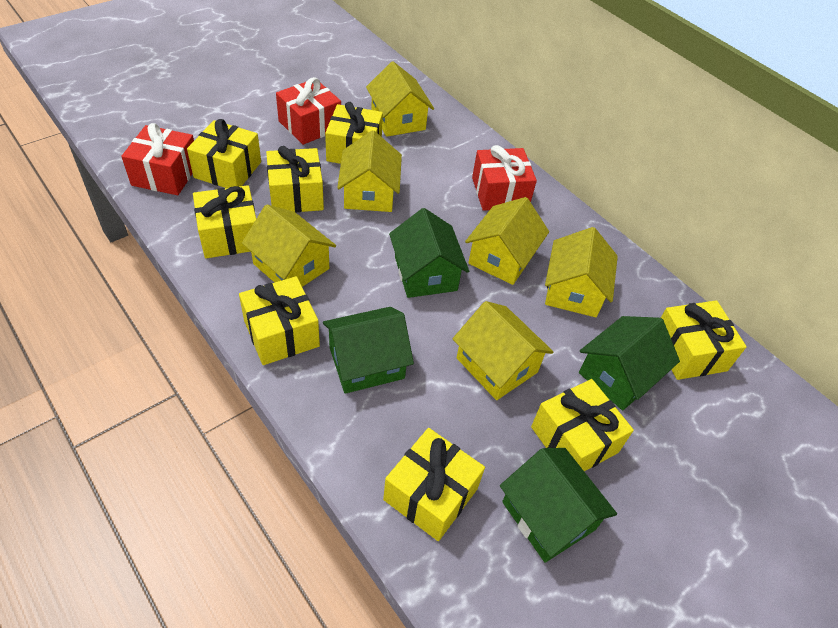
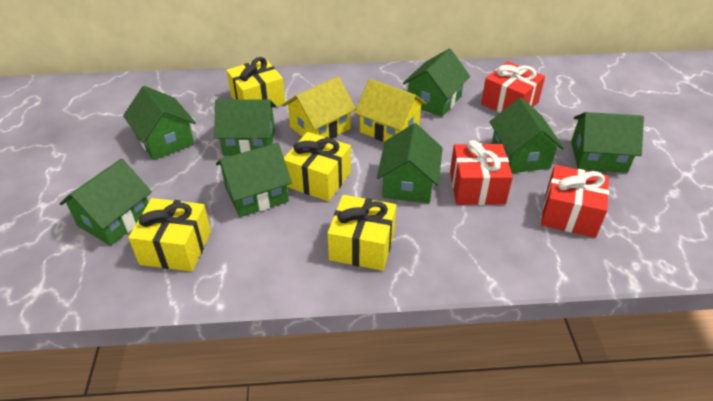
green house: 4 -> 8
yellow gift: 8 -> 4
yellow house: 6 -> 2

